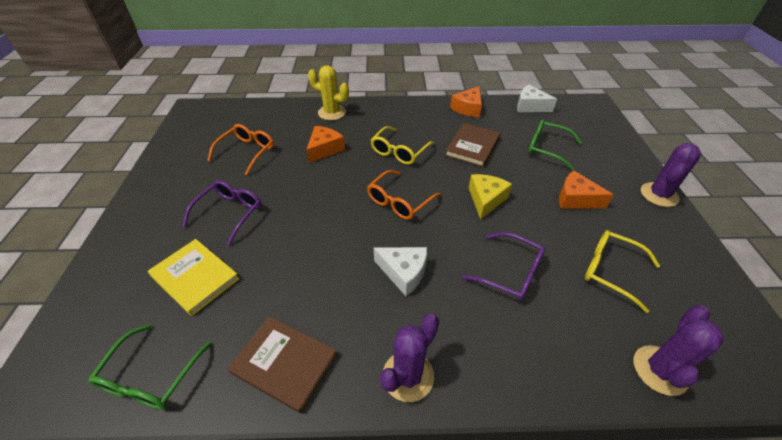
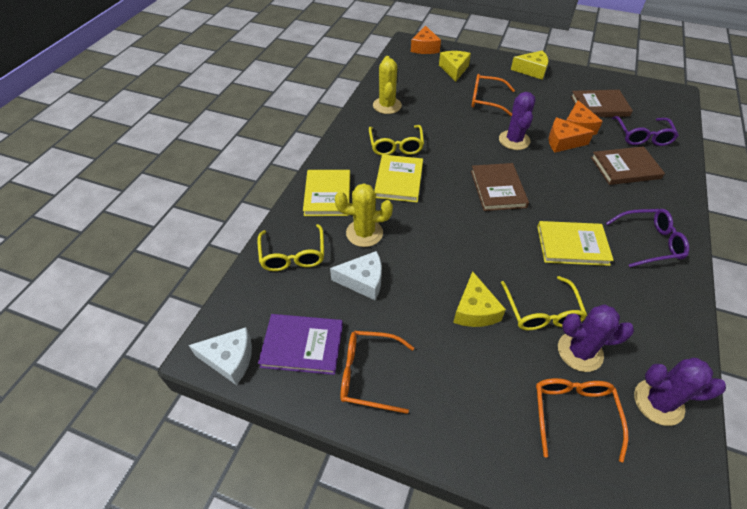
brown book: 2 -> 3
green glasses: 2 -> 0
orange glasses: 2 -> 3
purple book: 0 -> 1
yellow book: 1 -> 3
yellow cactus: 1 -> 2
yellow cheese: 1 -> 3
yellow glasses: 2 -> 3

